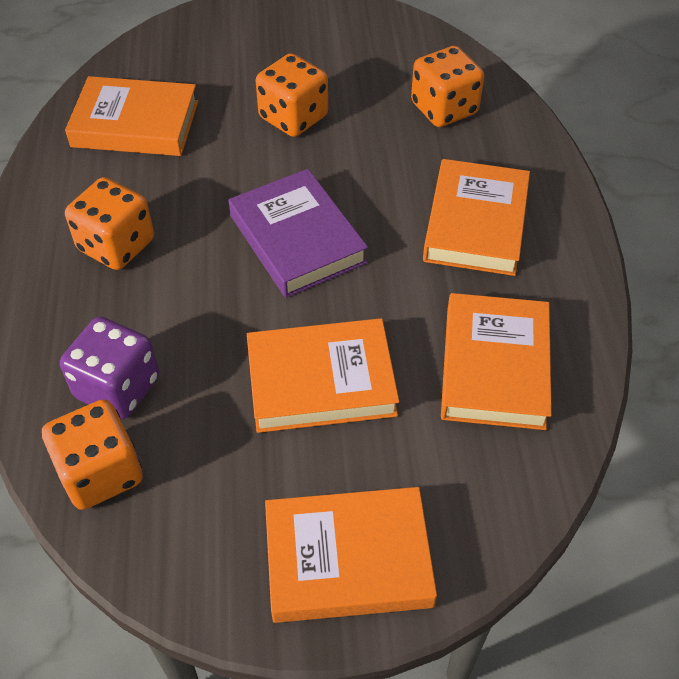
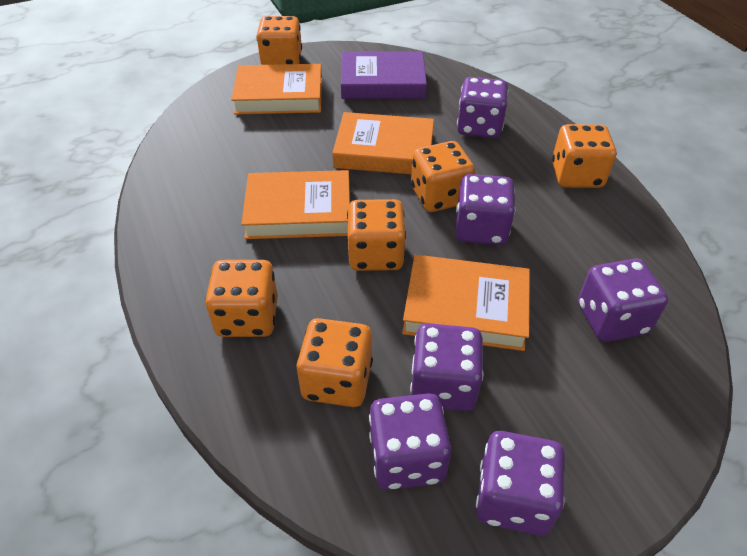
orange book: 5 -> 4
orange dice: 4 -> 6
purple dice: 1 -> 6

